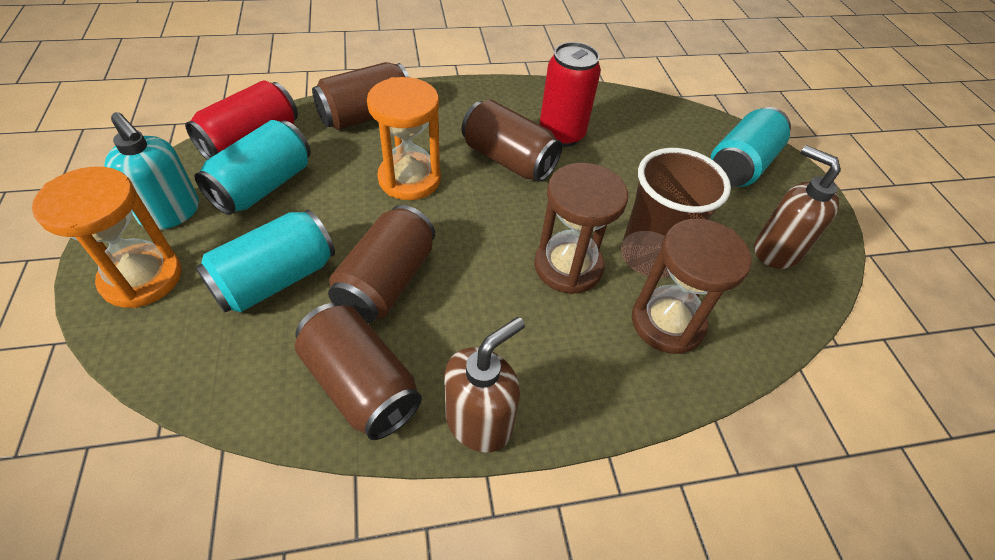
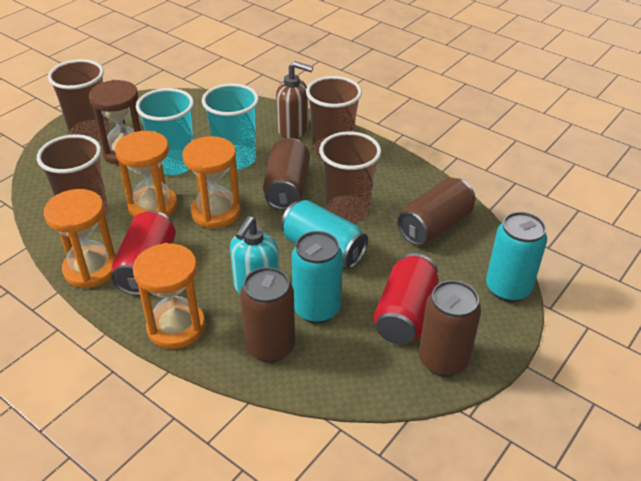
brown cup: 1 -> 4
brown hourglass: 2 -> 1
brown soap dispenser: 2 -> 1
orange hourglass: 2 -> 4
turquoise cup: 0 -> 2

